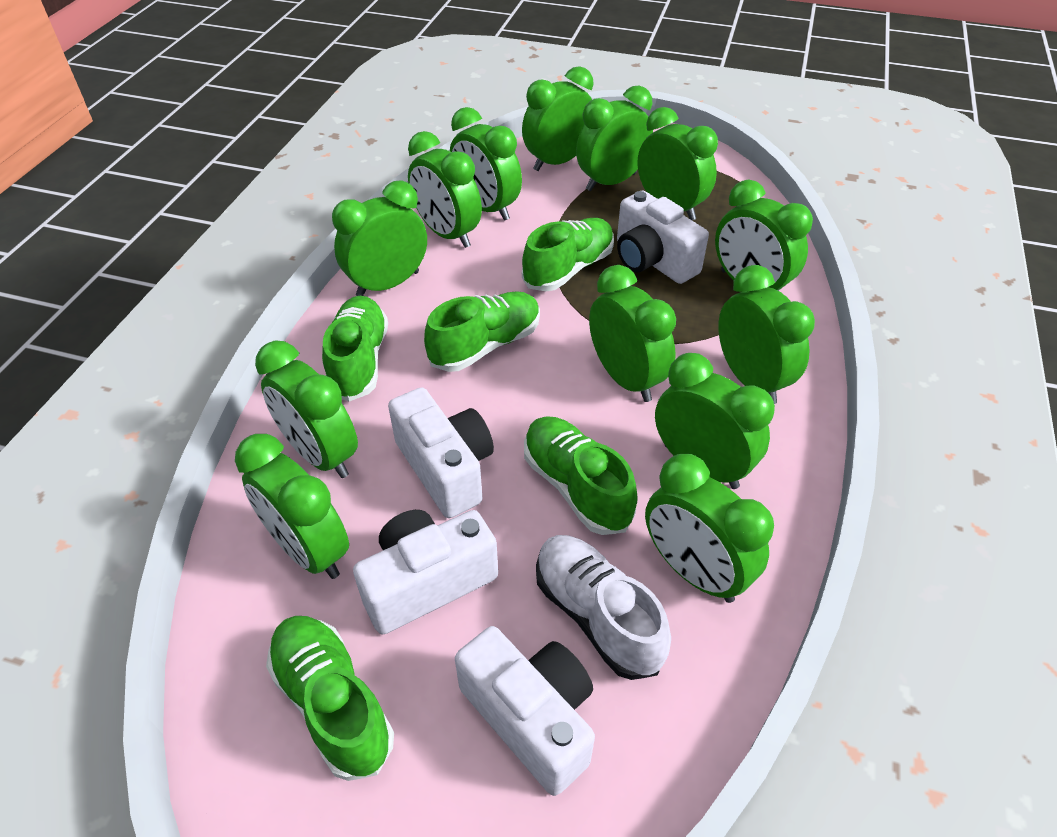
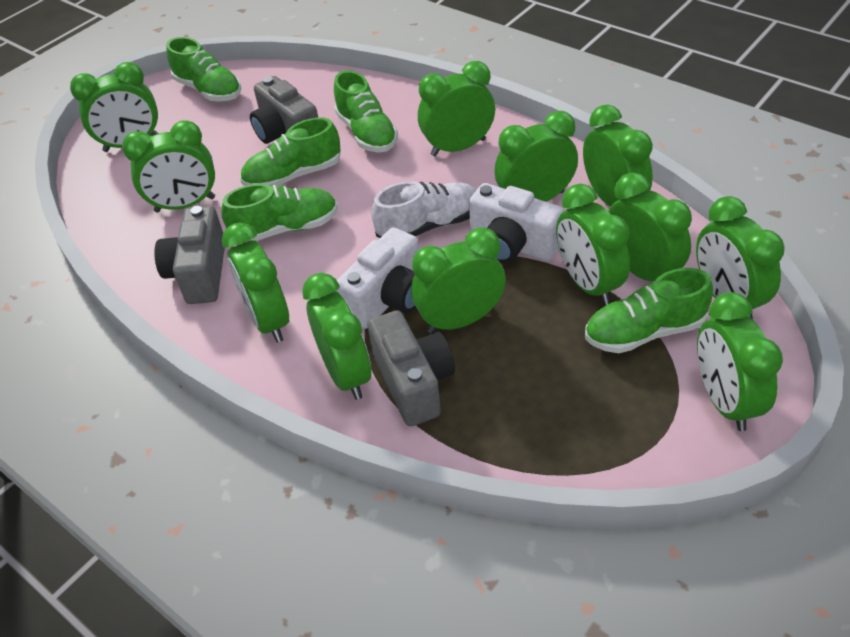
green clock: 13 -> 12
grey camera: 0 -> 3
white camera: 4 -> 2

